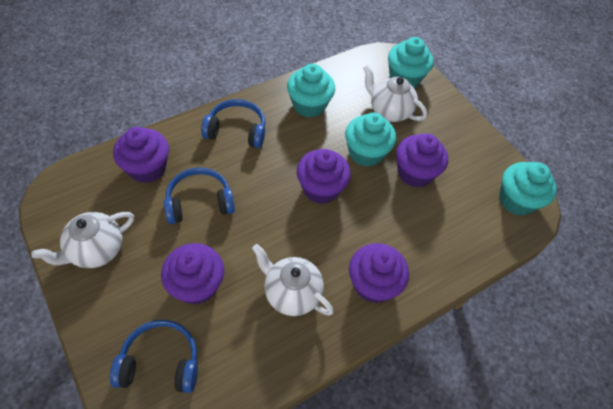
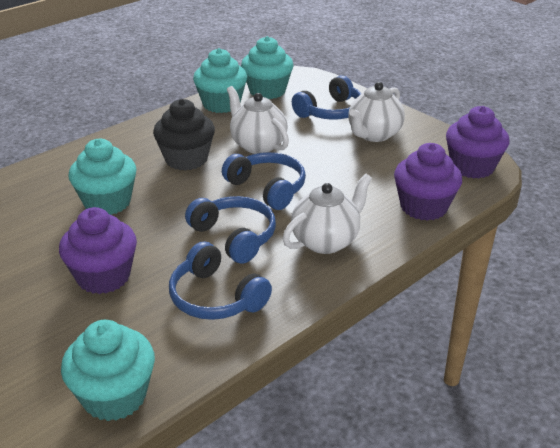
black cupcake: 0 -> 1
blue headphones: 3 -> 4
purple cupcake: 5 -> 3

